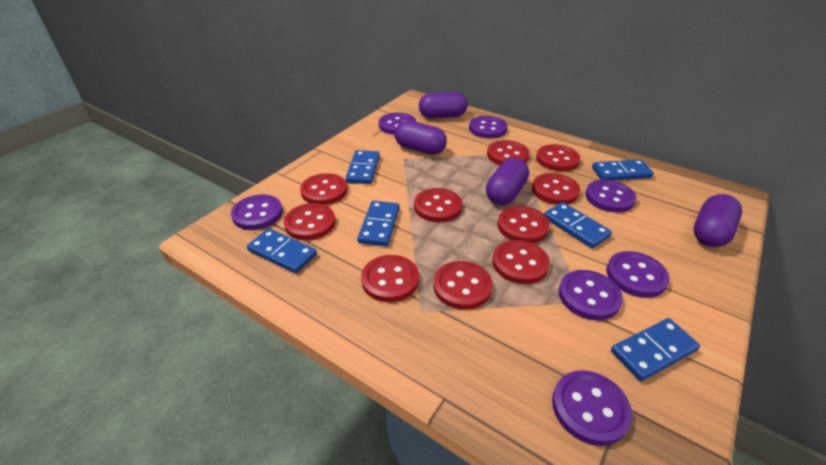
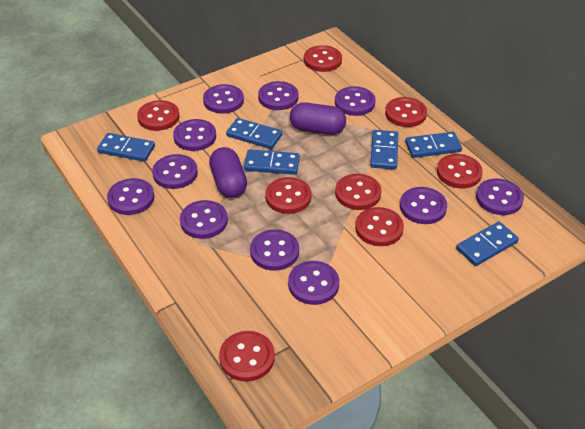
purple button: 7 -> 11
purple capsule: 4 -> 2
red button: 10 -> 8

